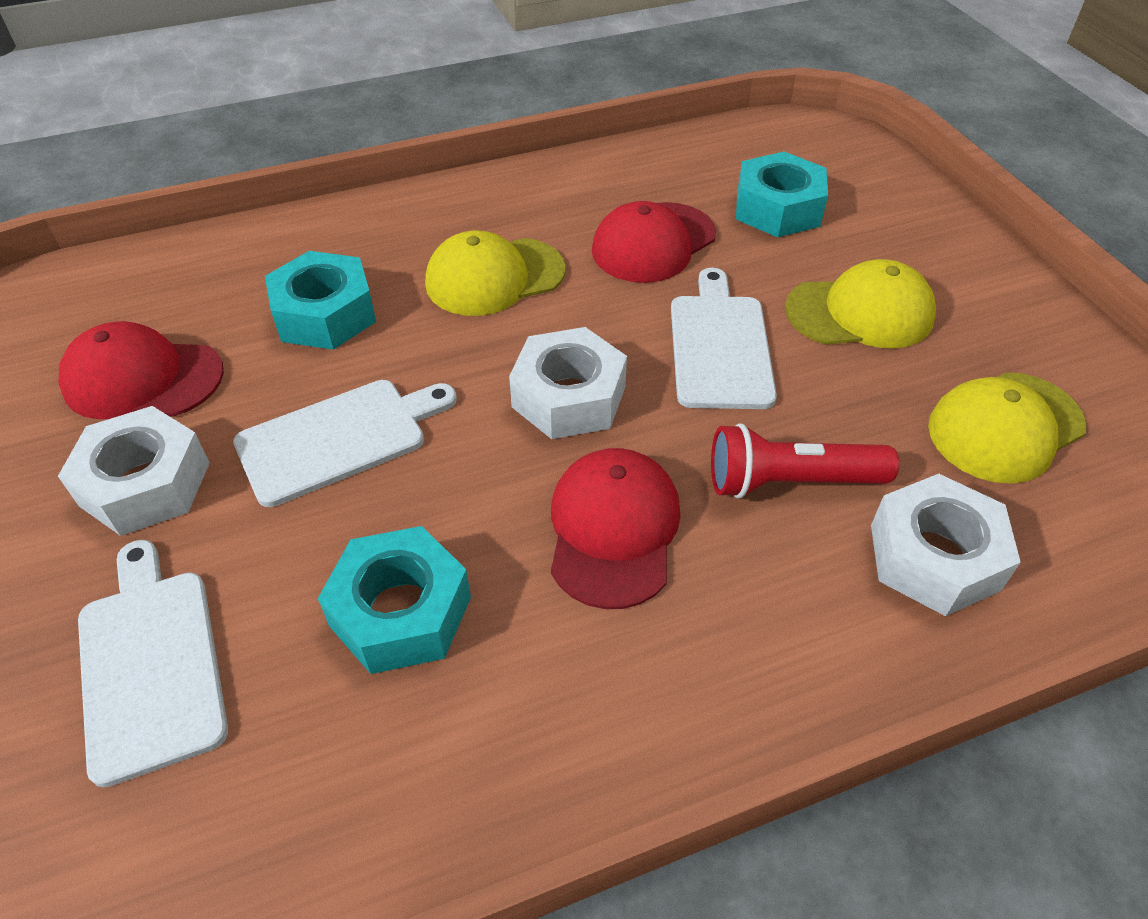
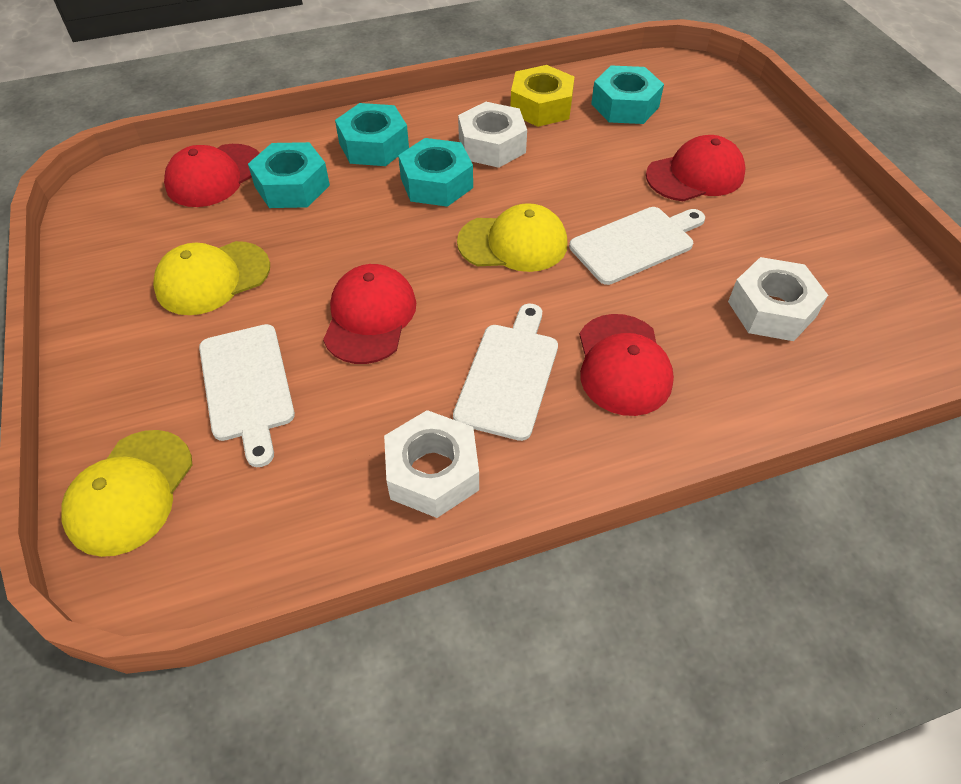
red cap: 3 -> 4
red flashlight: 1 -> 0
turquoise nut: 3 -> 4
yellow nut: 0 -> 1

